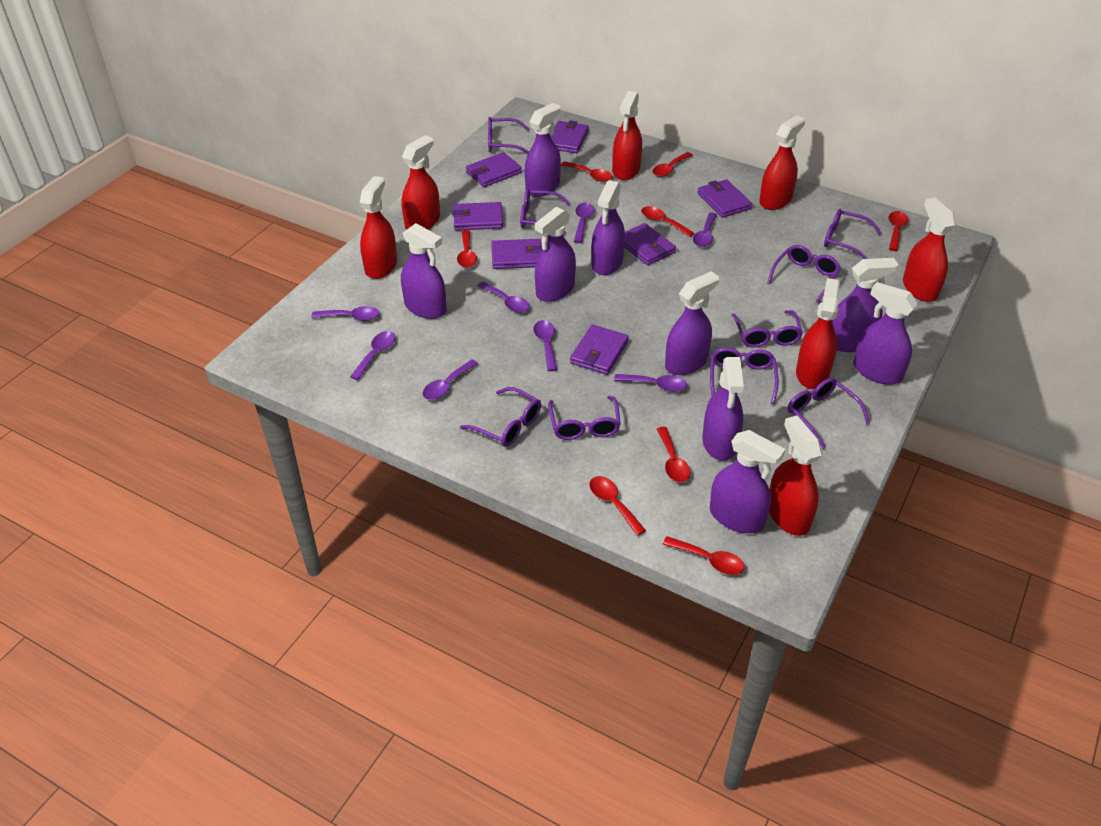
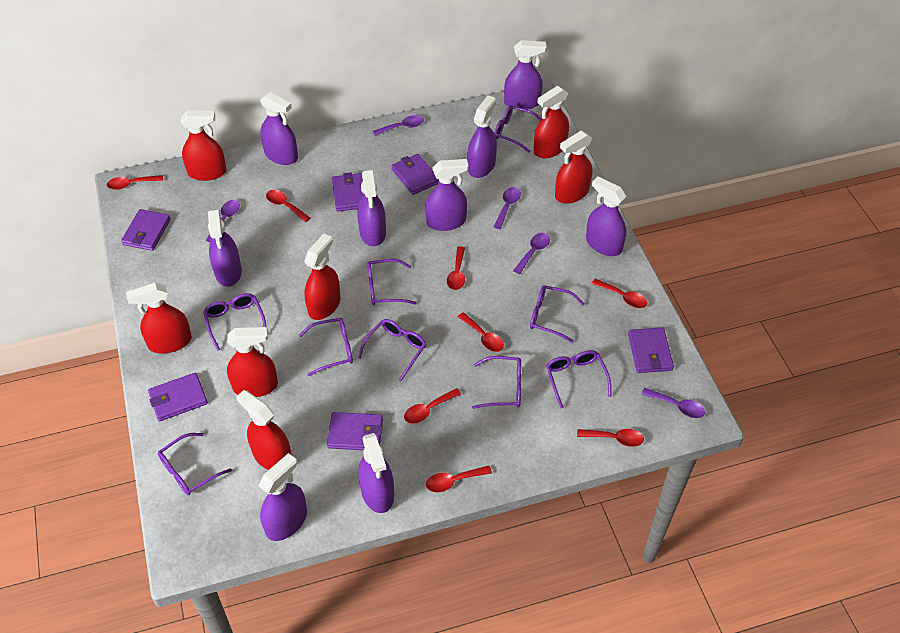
purple spoon: 8 -> 5
purple wallet: 7 -> 6

